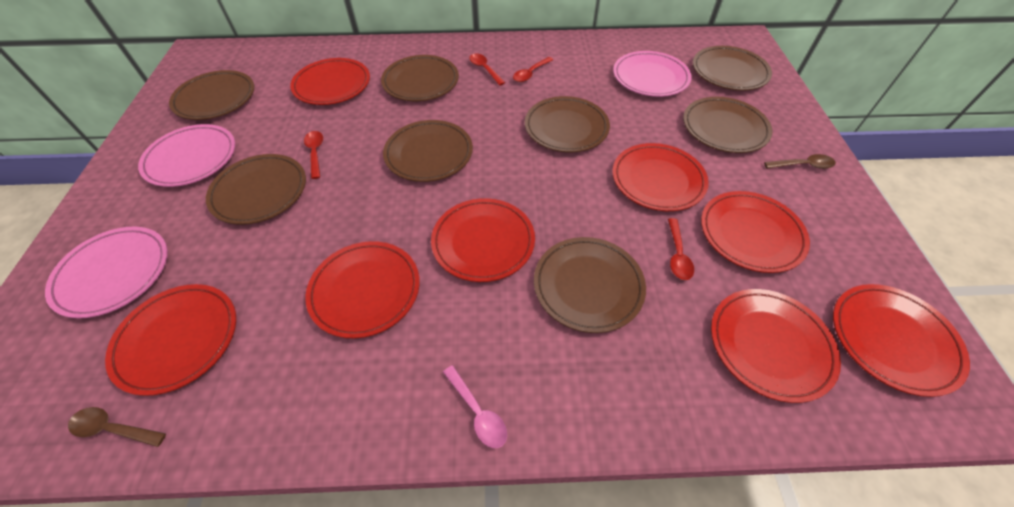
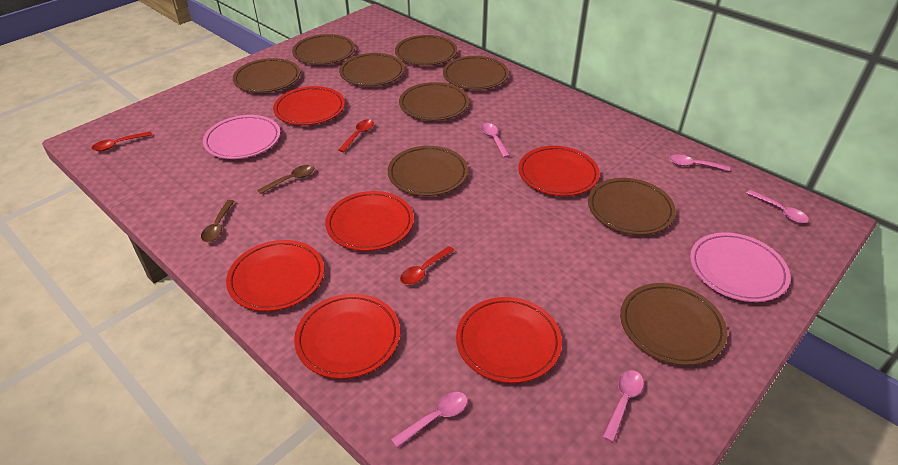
brown plate: 8 -> 9
pink plate: 3 -> 2
pink spoon: 1 -> 5
red plate: 8 -> 6
red spoon: 4 -> 3

